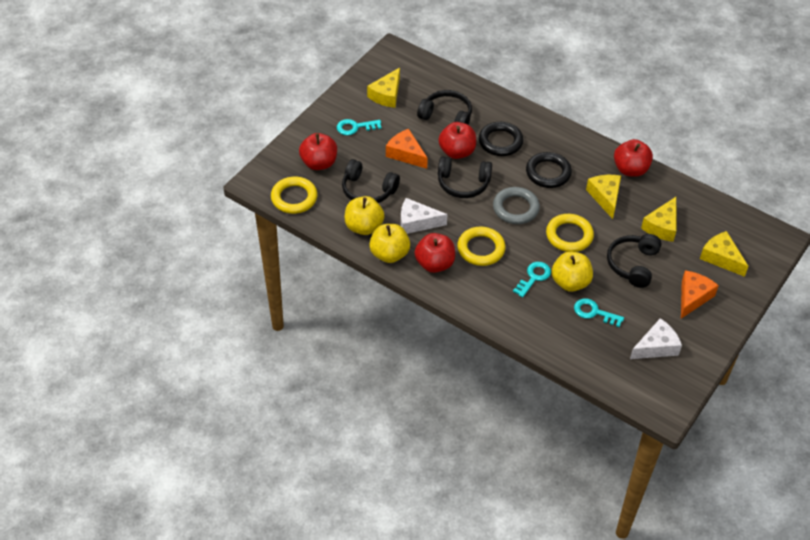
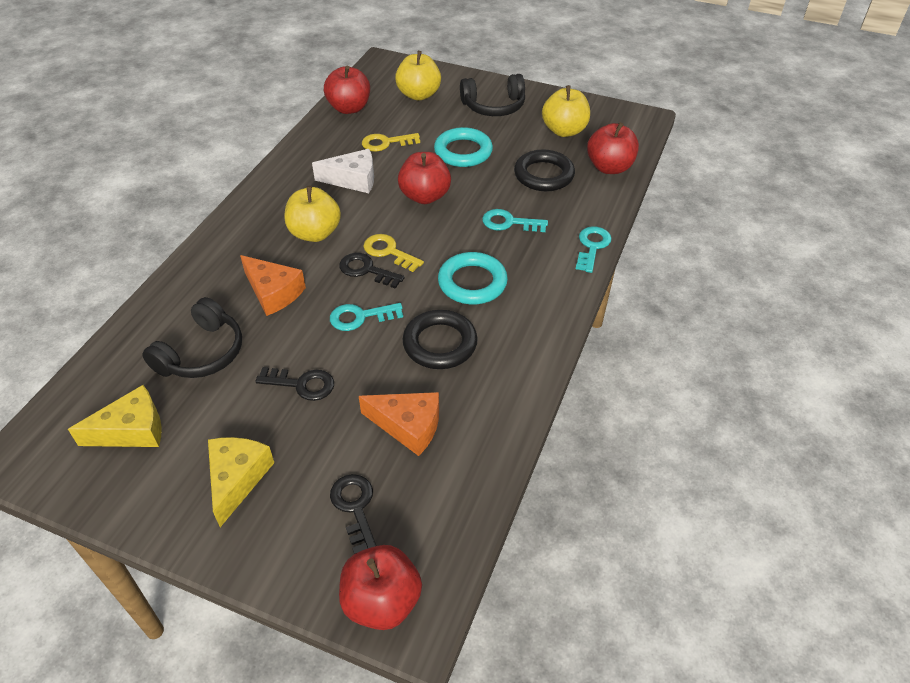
black headphones: 4 -> 2
black key: 0 -> 3
grey ring: 1 -> 0
turquoise ring: 0 -> 2
white cheese: 2 -> 1
yellow cheese: 4 -> 2
yellow key: 0 -> 2
yellow ring: 3 -> 0

